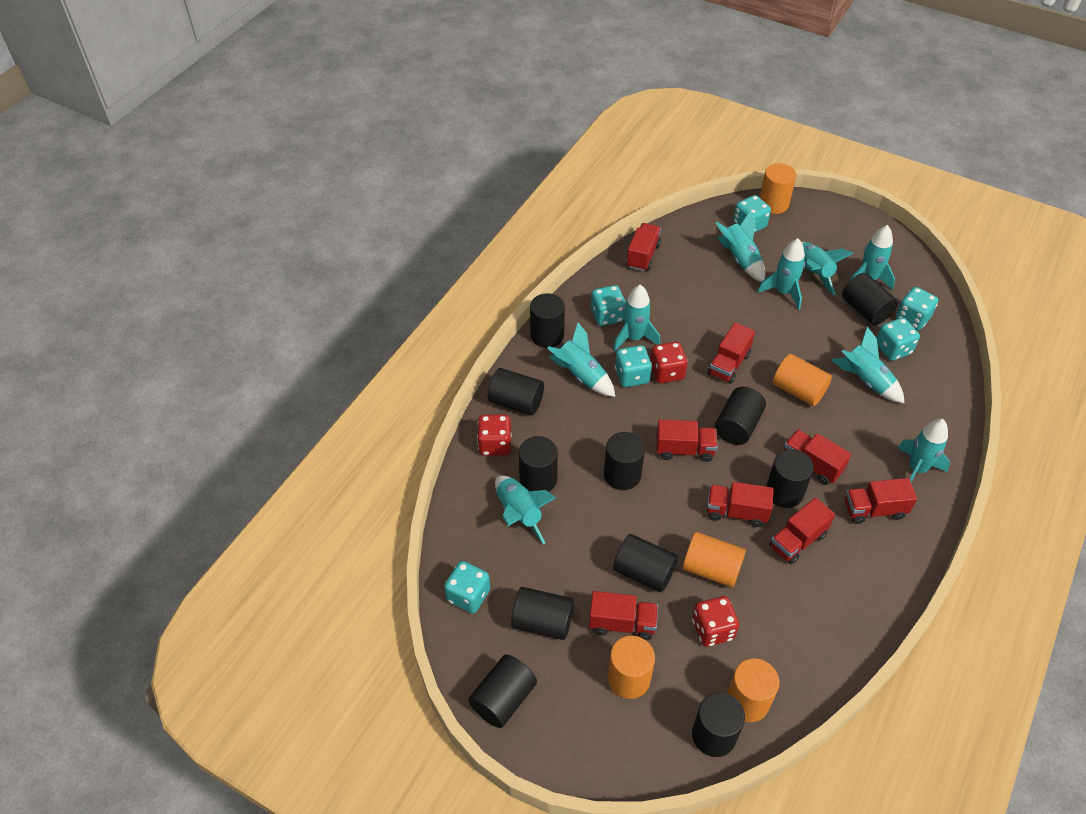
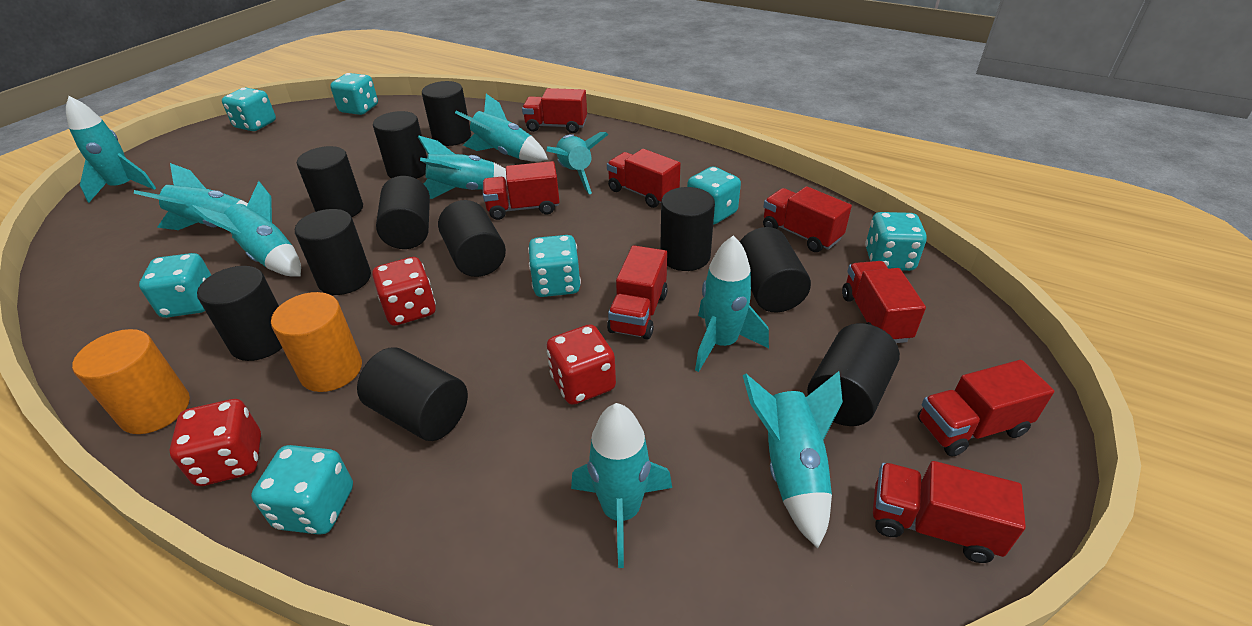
orange cylinder: 5 -> 2
turquoise dice: 6 -> 7

